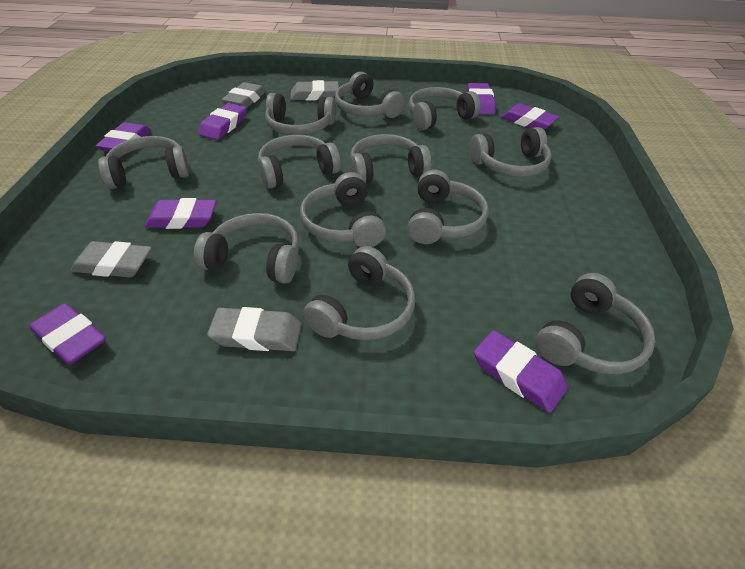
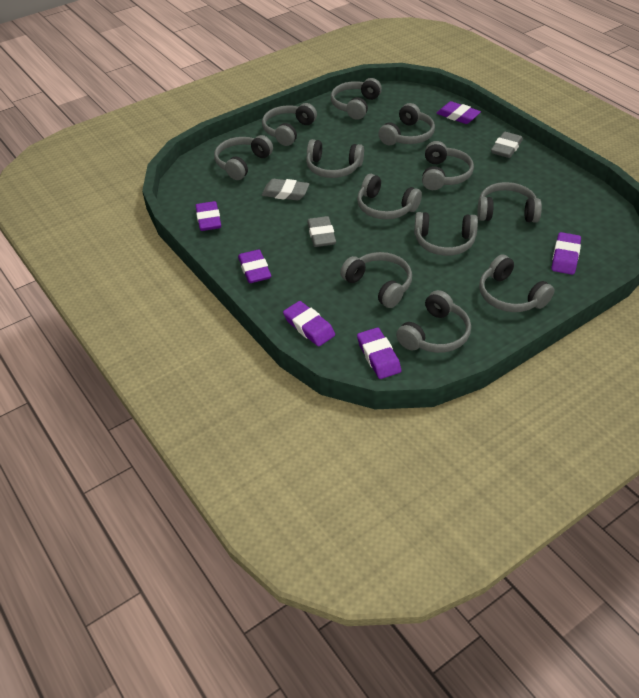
grey eraser: 4 -> 3
purple eraser: 7 -> 6

